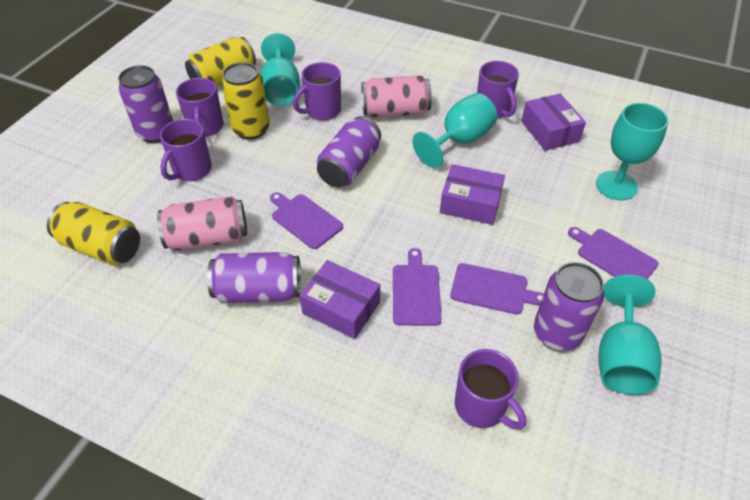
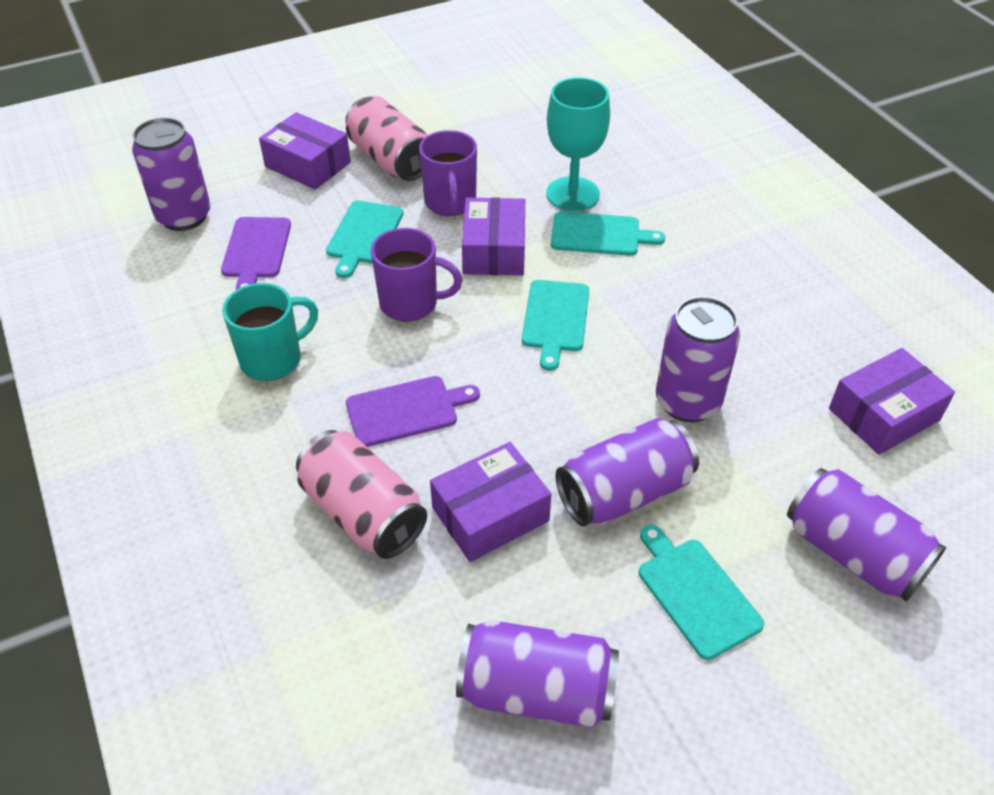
purple box: 3 -> 4
purple can: 4 -> 5
purple cutting board: 4 -> 2
purple mug: 5 -> 2
turquoise cutting board: 0 -> 4
turquoise goblet: 4 -> 1
turquoise mug: 0 -> 1
yellow can: 3 -> 0

